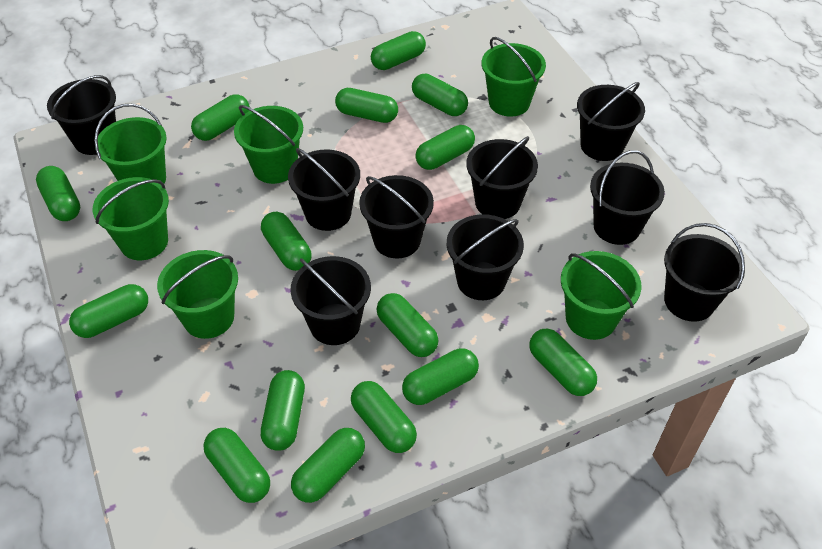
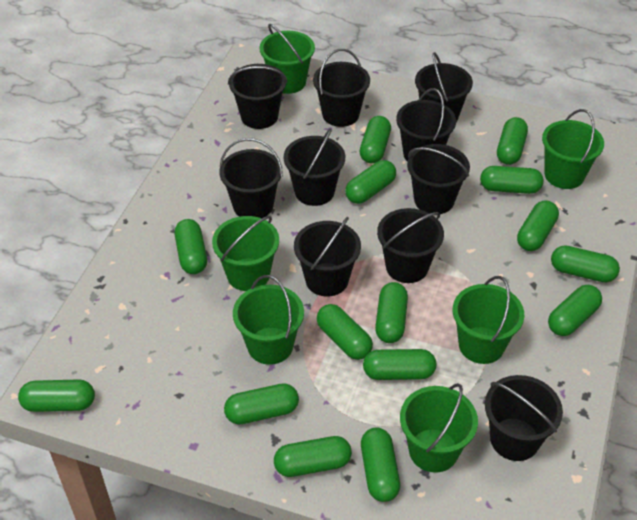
black bucket: 9 -> 10

